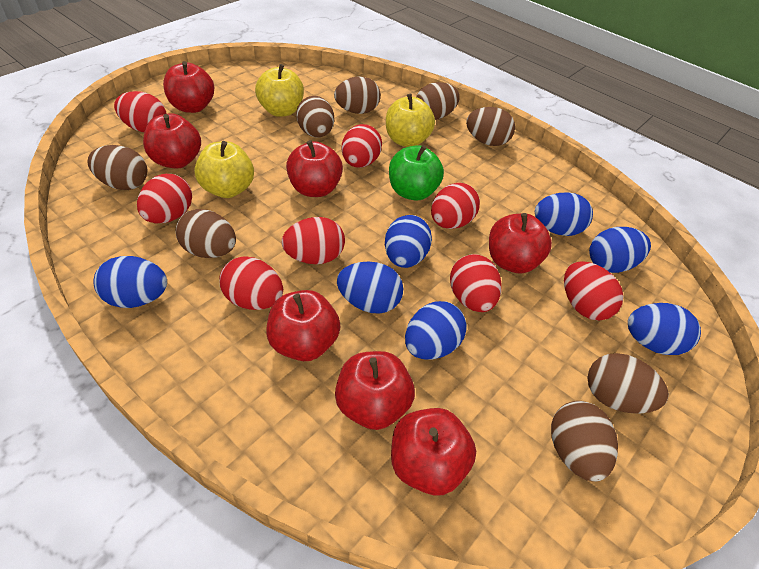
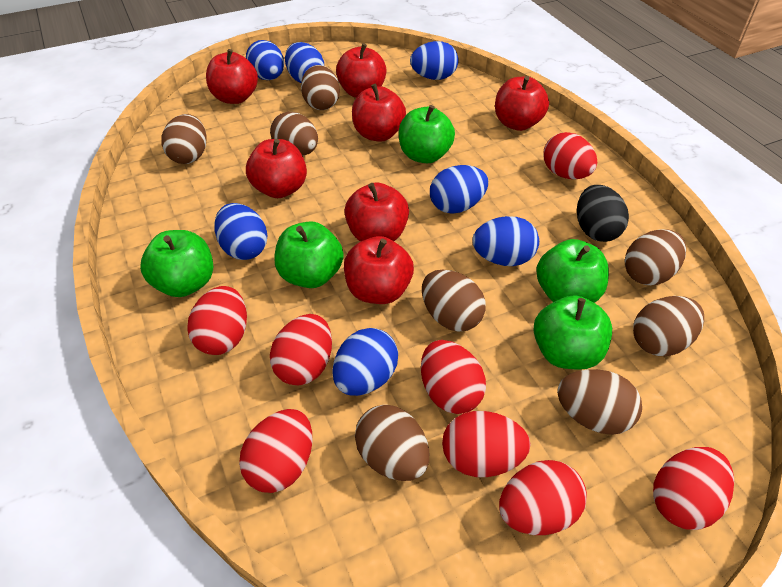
black egg: 0 -> 1
green apple: 1 -> 5
yellow apple: 3 -> 0

